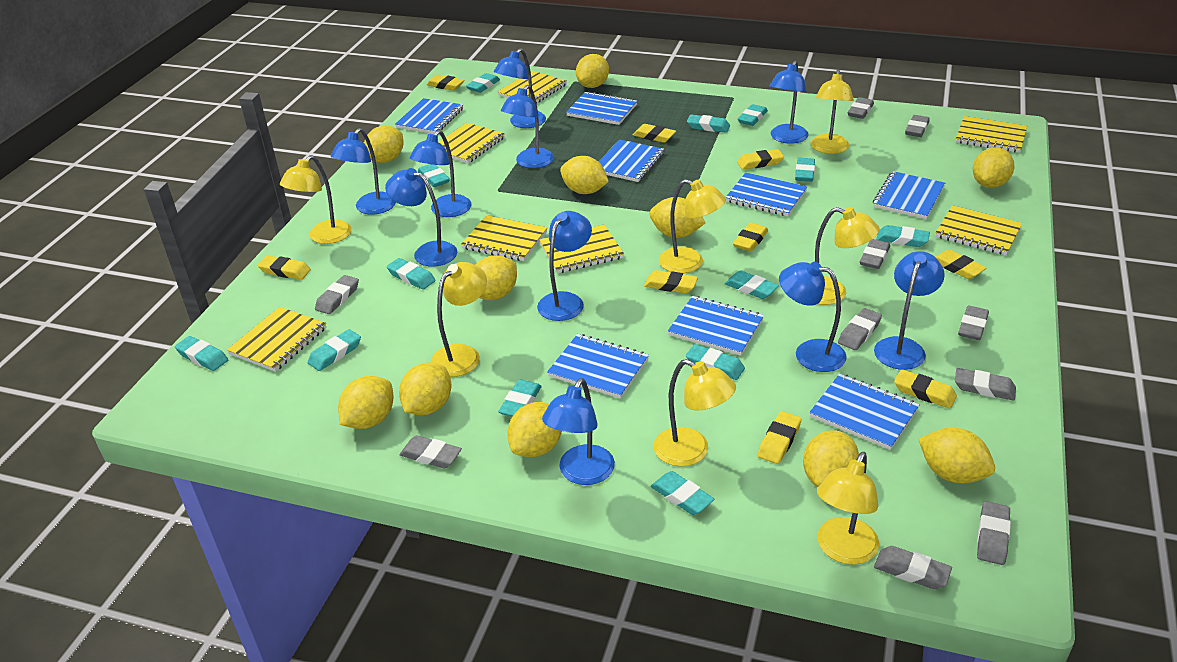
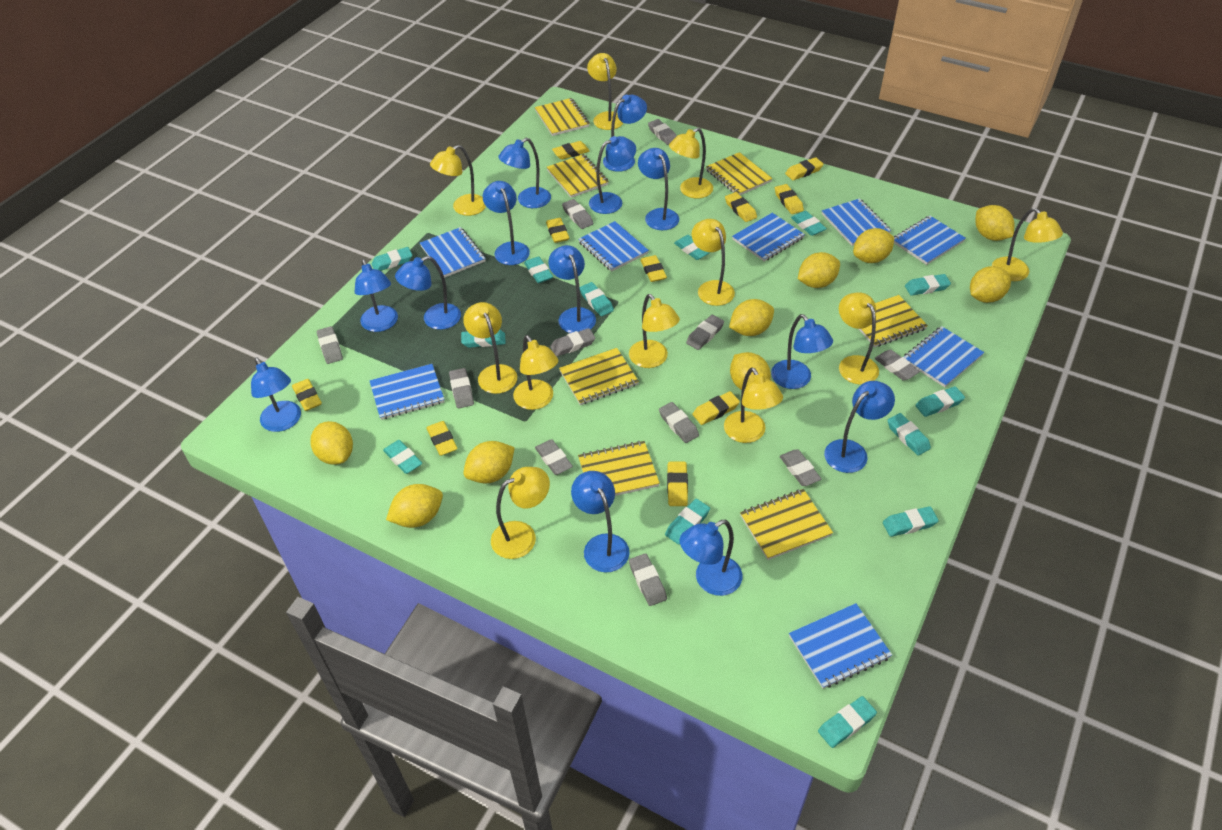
blue lamp: 10 -> 13
grey eraser: 10 -> 11
yellow eraser: 9 -> 10
yellow lamp: 7 -> 11
yellow lemon: 11 -> 9

